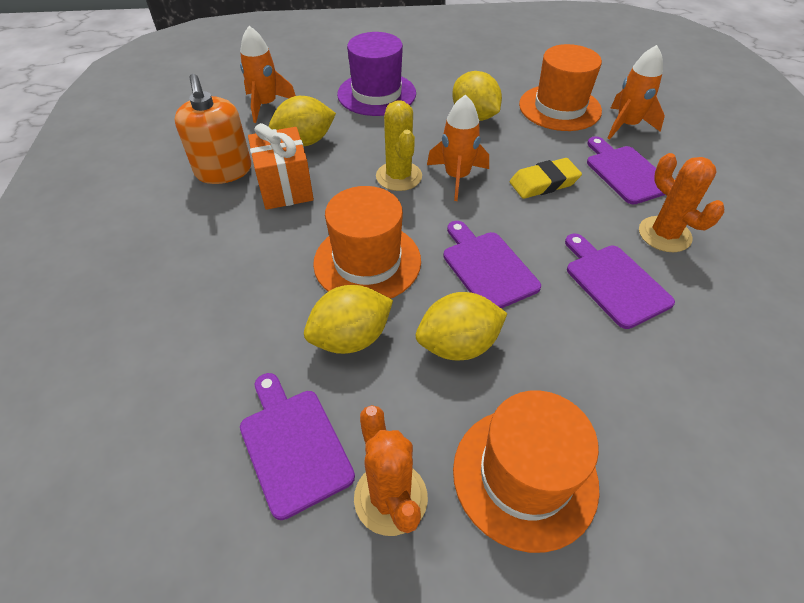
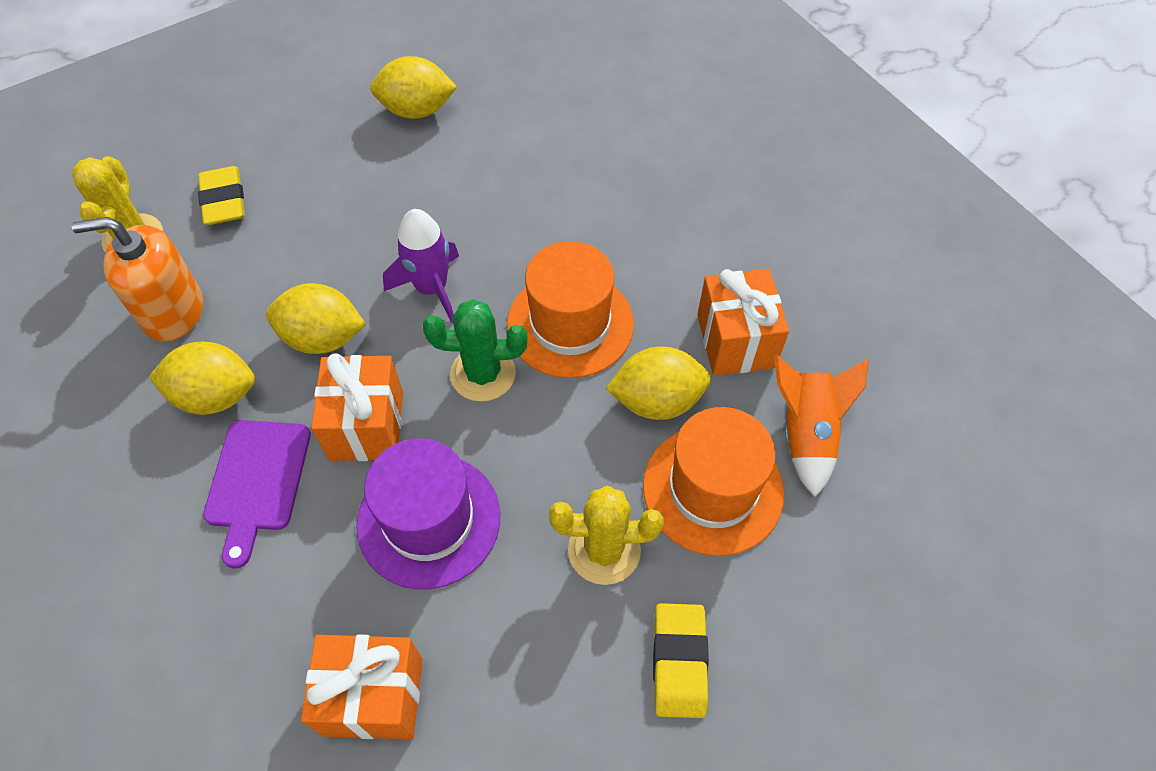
green cactus: 0 -> 1
orange cactus: 2 -> 0
orange gift: 1 -> 3
orange hat: 3 -> 2
orange rocket: 3 -> 1
purple cutting board: 4 -> 1
purple rocket: 0 -> 1
yellow cactus: 1 -> 2
yellow eraser: 1 -> 2

